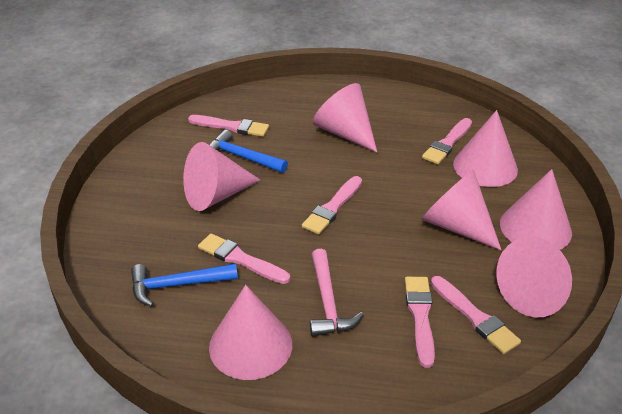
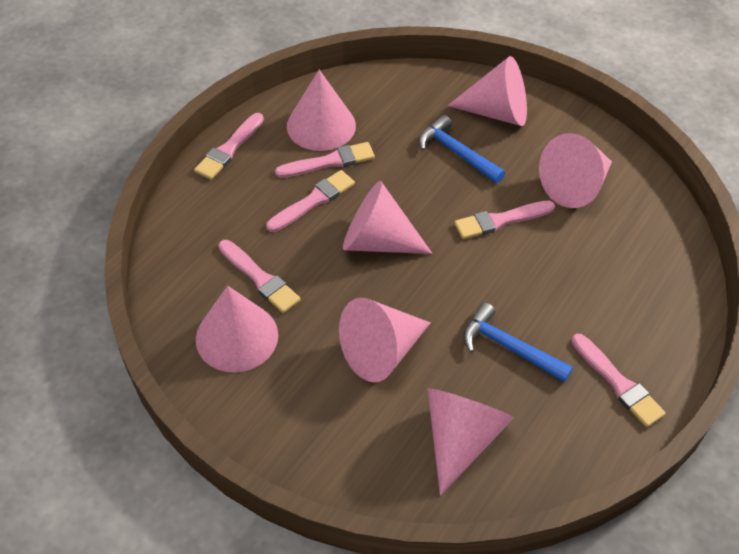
pink hammer: 1 -> 0

